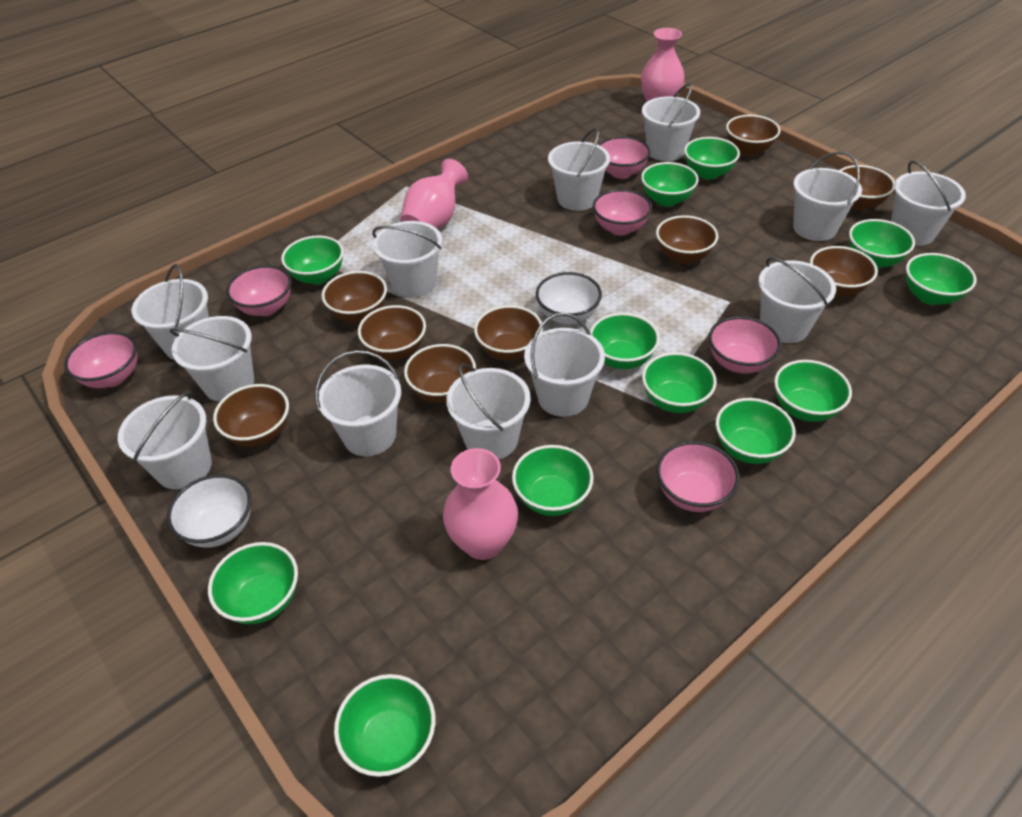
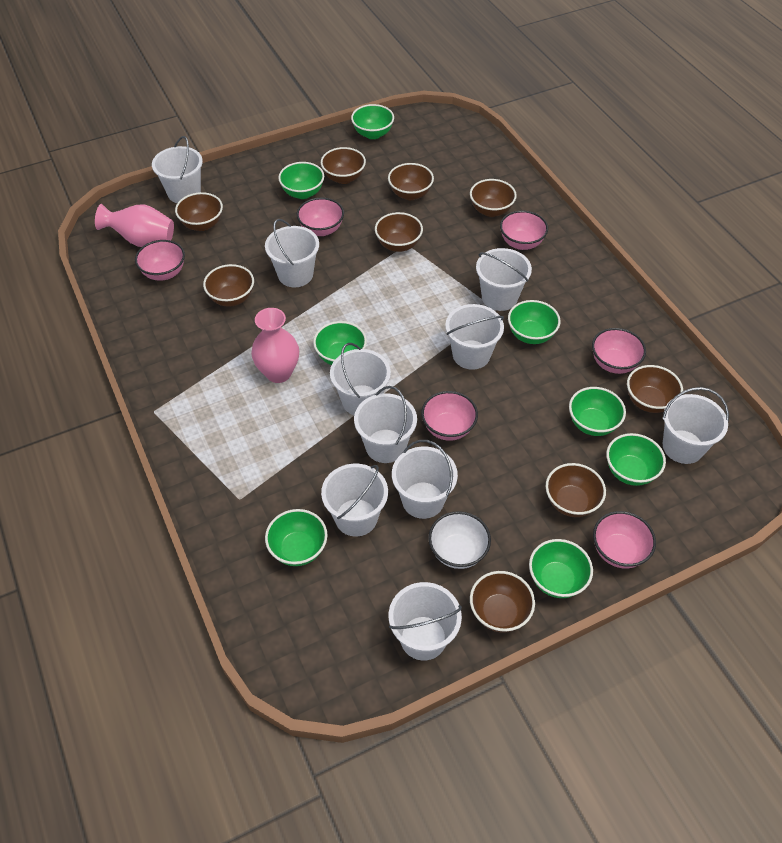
green bowl: 12 -> 8
pink vase: 3 -> 2
white bowl: 2 -> 1
white bucket: 12 -> 10

